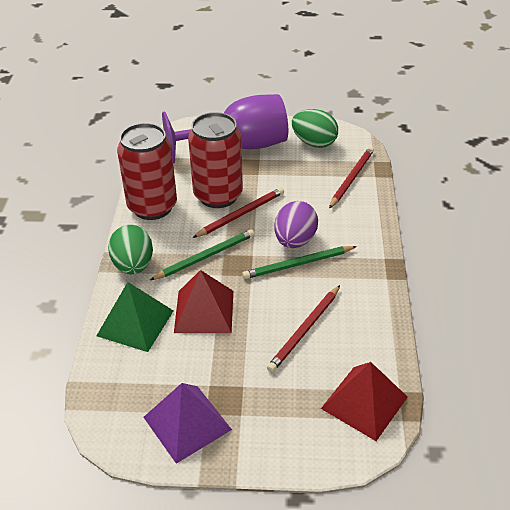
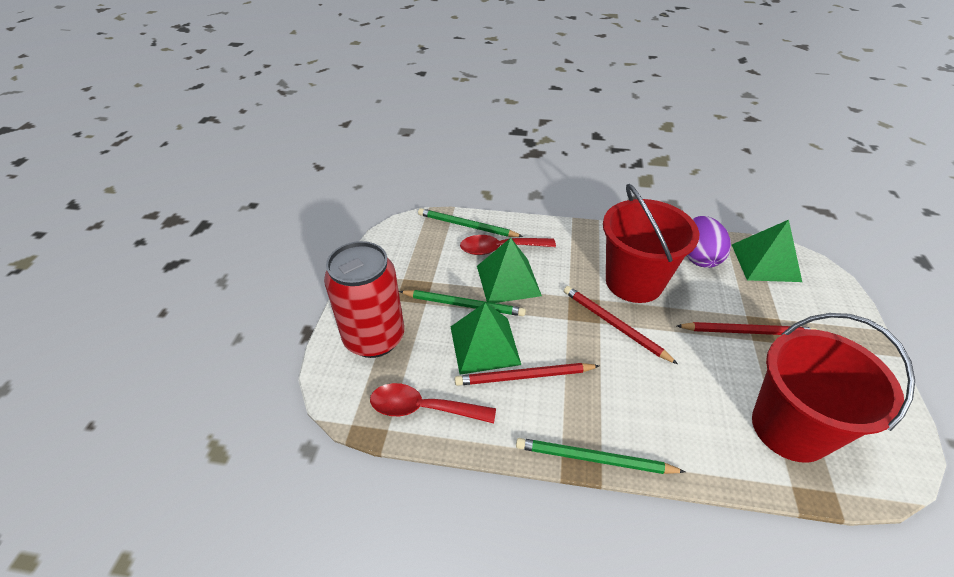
green egg: 2 -> 0
green pencil: 2 -> 3
green pyramid: 1 -> 3
purple goblet: 1 -> 0
purple pyramid: 1 -> 0
red bucket: 0 -> 2
red can: 2 -> 1
red pyramid: 2 -> 0
red spoon: 0 -> 2

